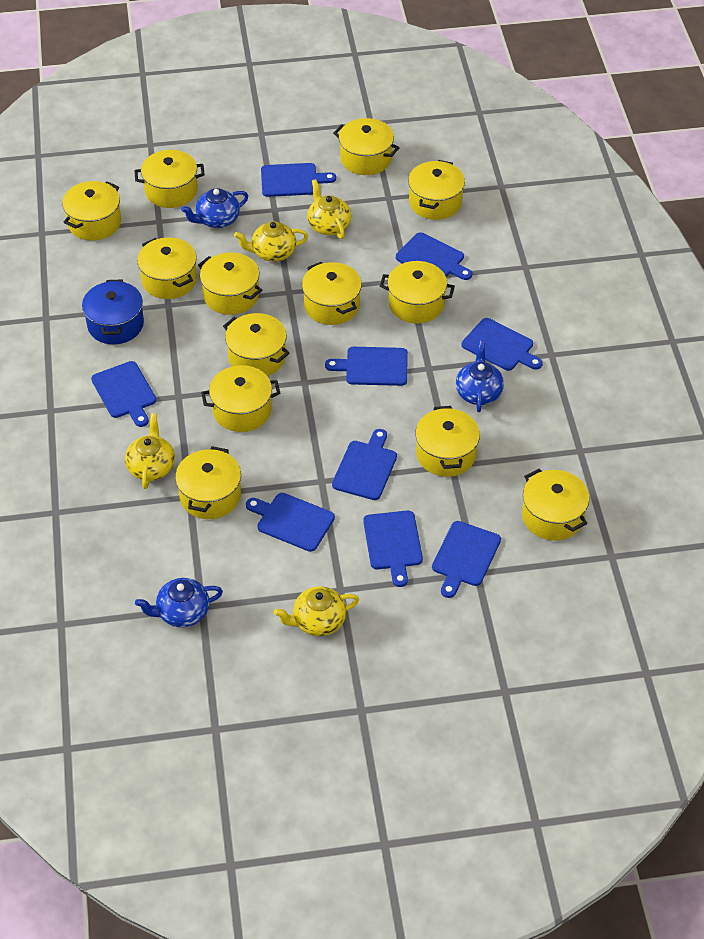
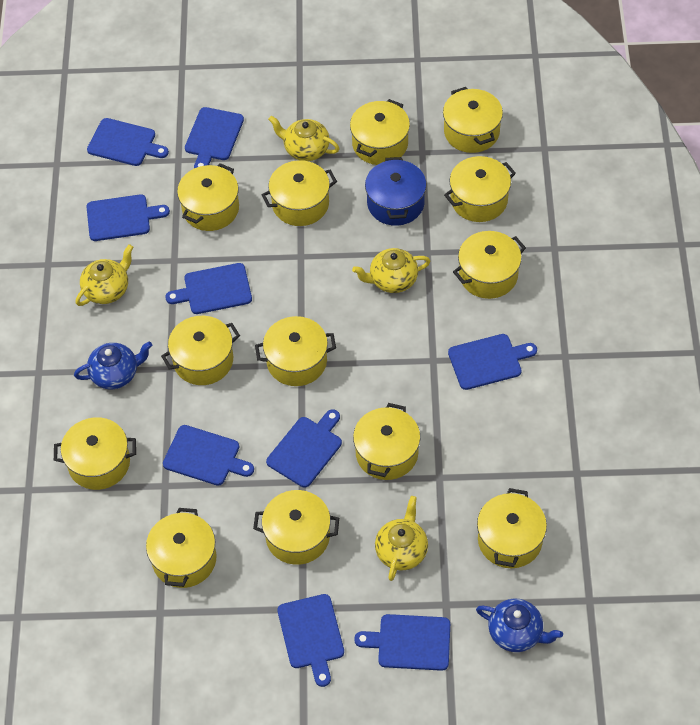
blue teapot: 3 -> 2

